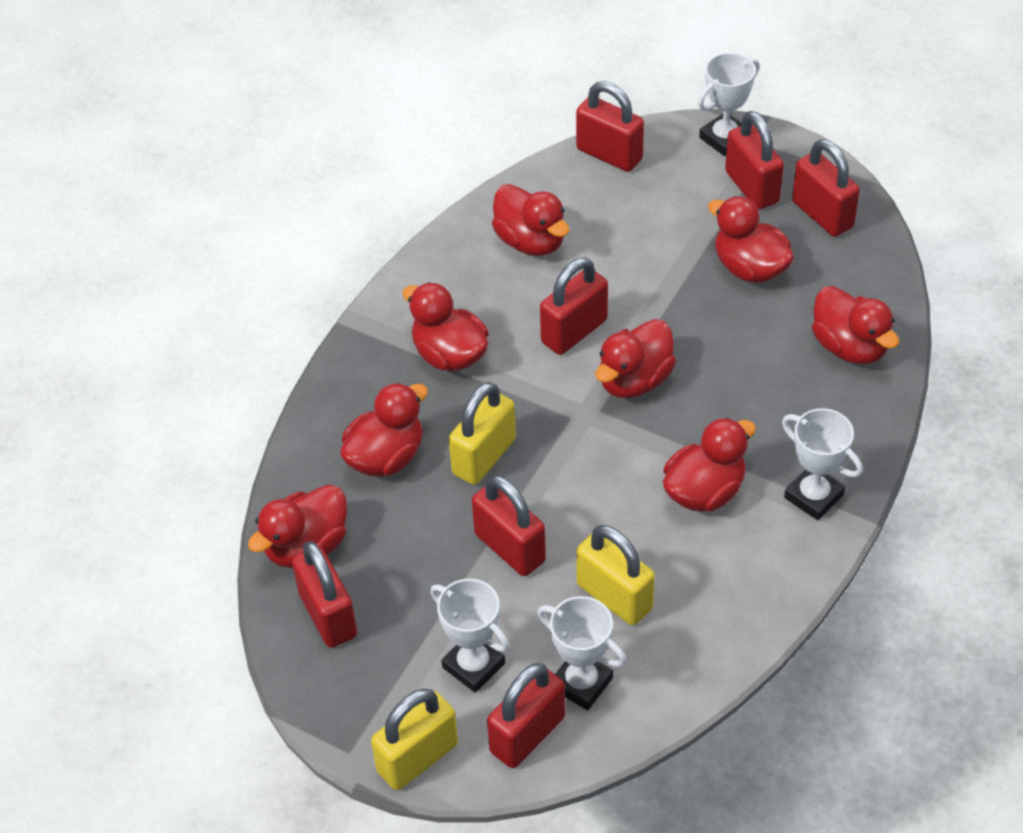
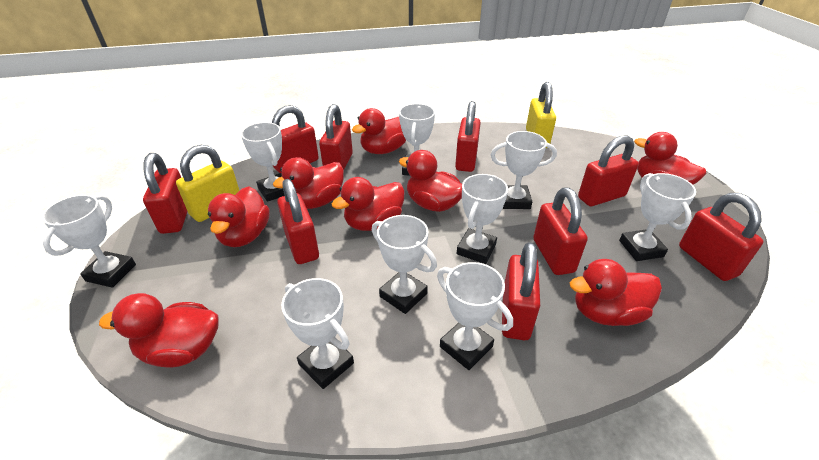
red padlock: 7 -> 9
white trophy: 4 -> 9
yellow padlock: 3 -> 2

